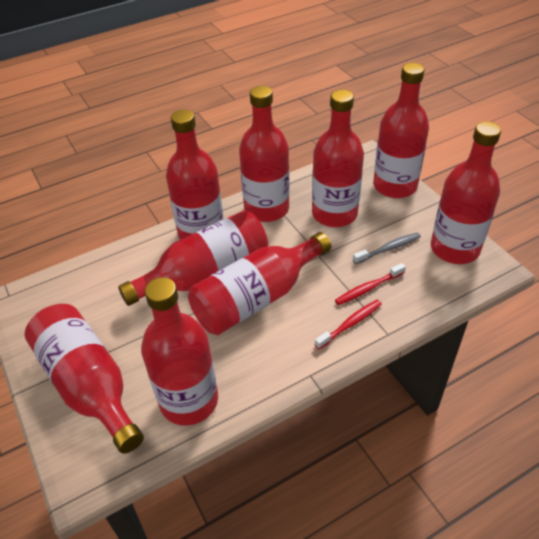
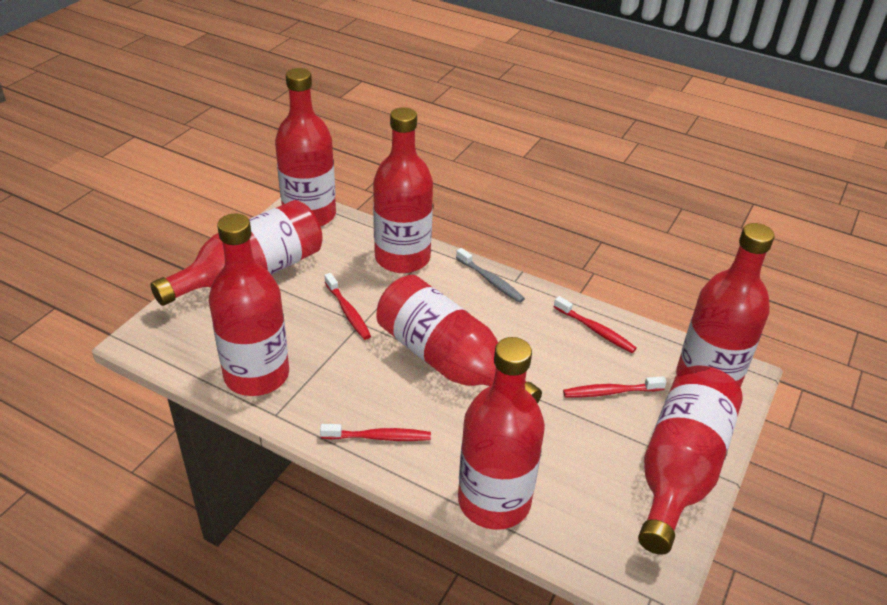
red bottle: 9 -> 8
red toothbrush: 2 -> 4

